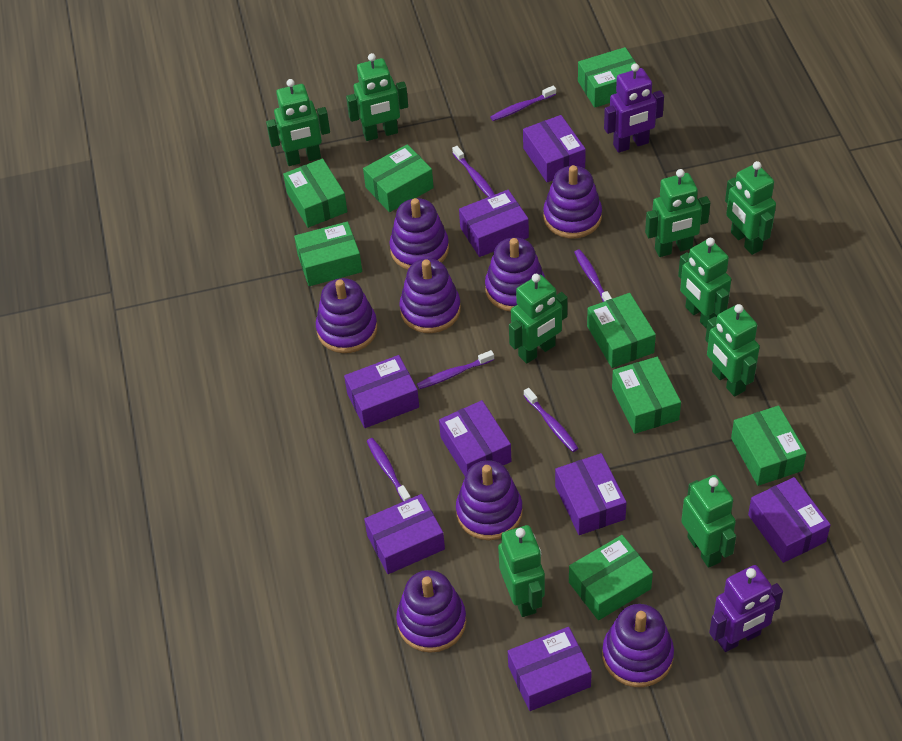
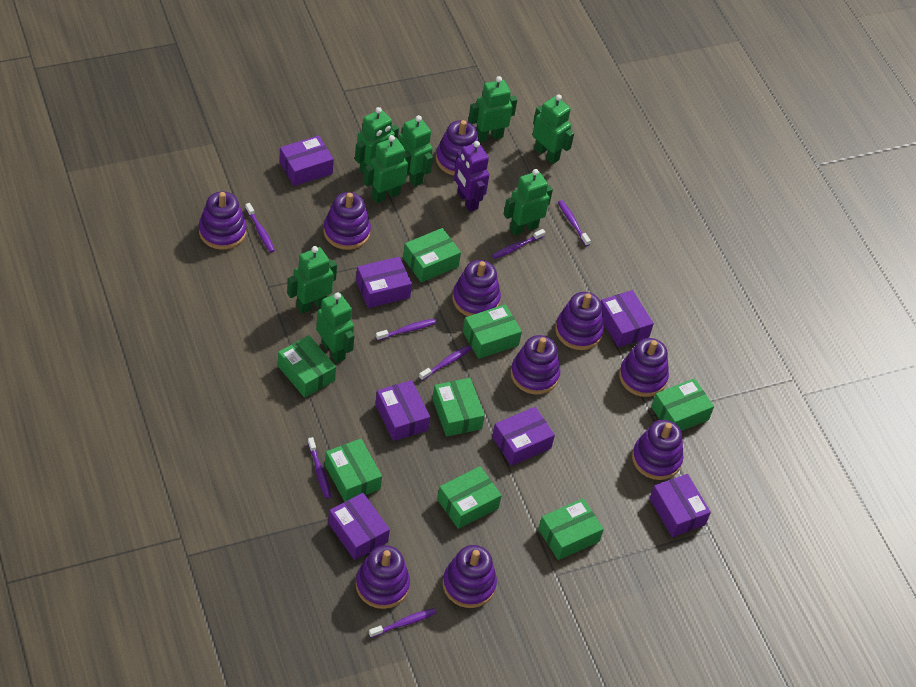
green robot: 9 -> 8
purple box: 8 -> 7
purple robot: 2 -> 1
purple stacking toy: 8 -> 10
purple toothbrush: 6 -> 7

